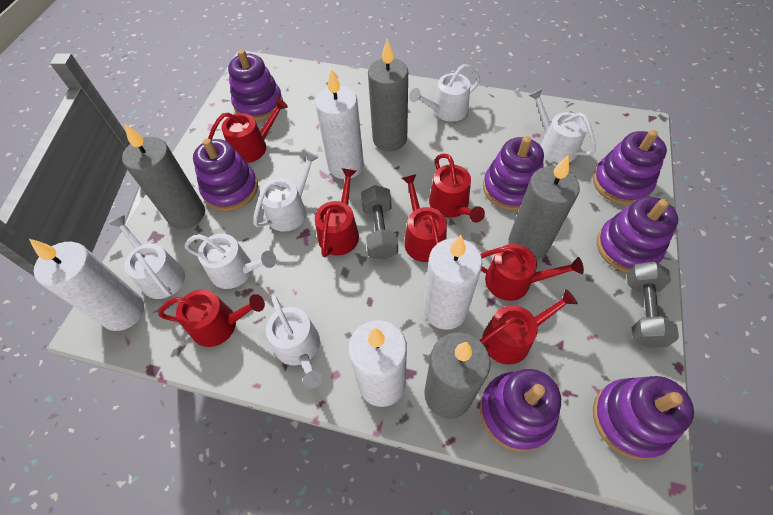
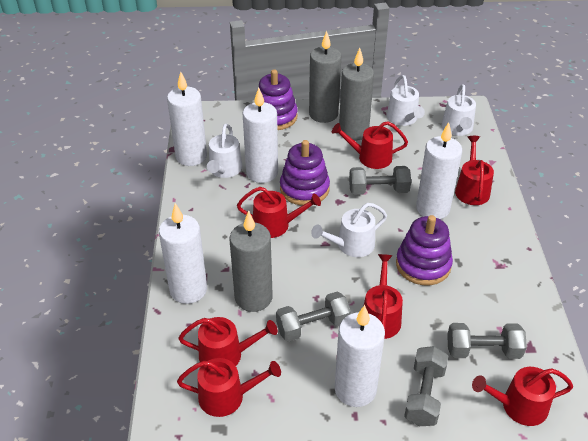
grey candle: 4 -> 3
grey dumbbell: 2 -> 4
purple stacking toy: 7 -> 3
white candle: 4 -> 5
white watering can: 6 -> 4

